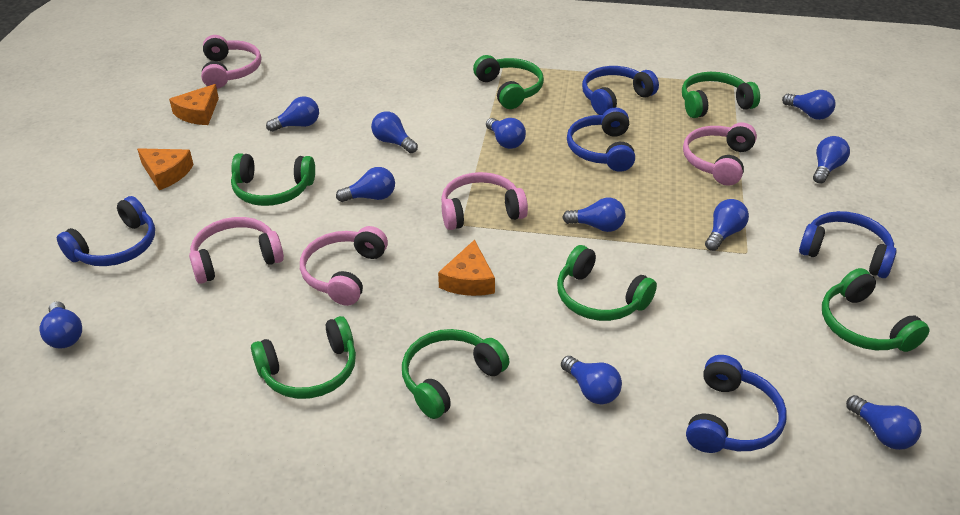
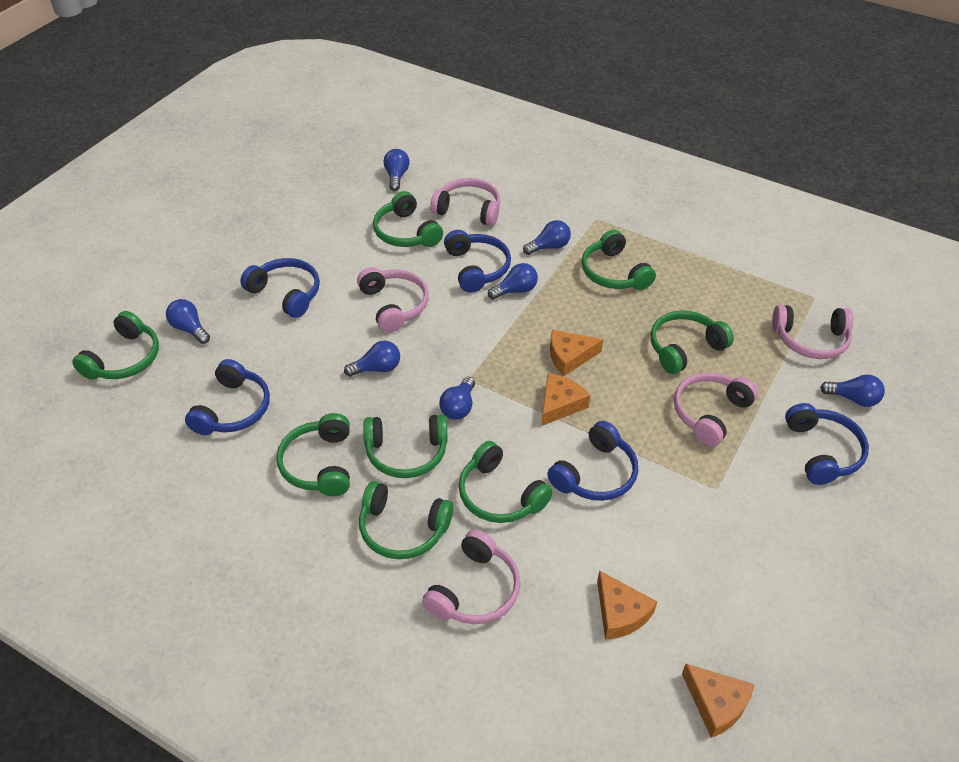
blue light bulb: 11 -> 7
green headphones: 7 -> 8
orange cheese: 3 -> 4

